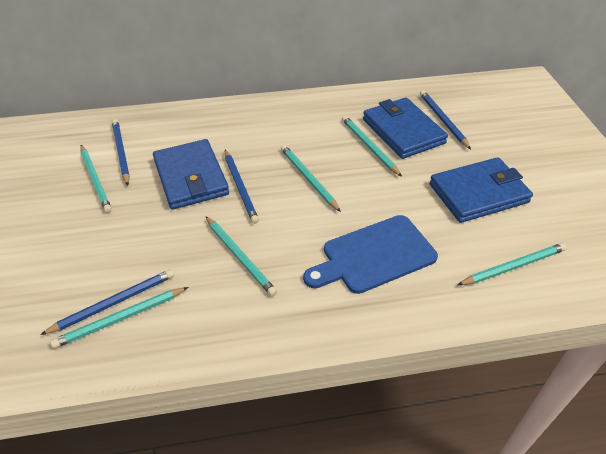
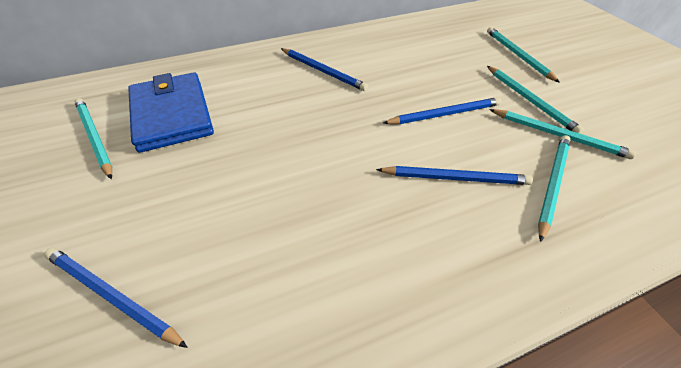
blue cutting board: 1 -> 0
blue wallet: 3 -> 1
turquoise pencil: 6 -> 5

